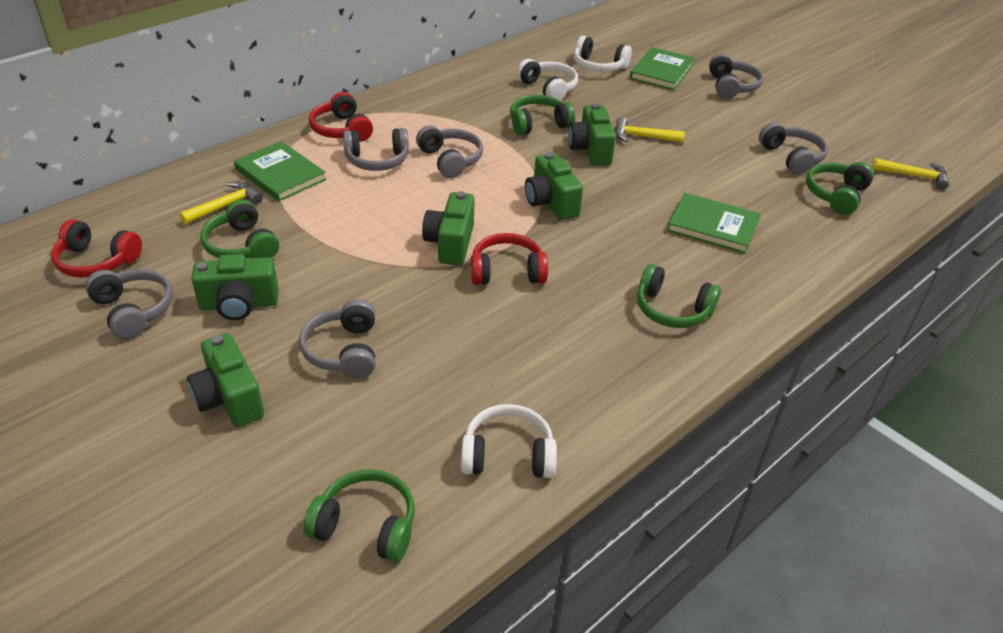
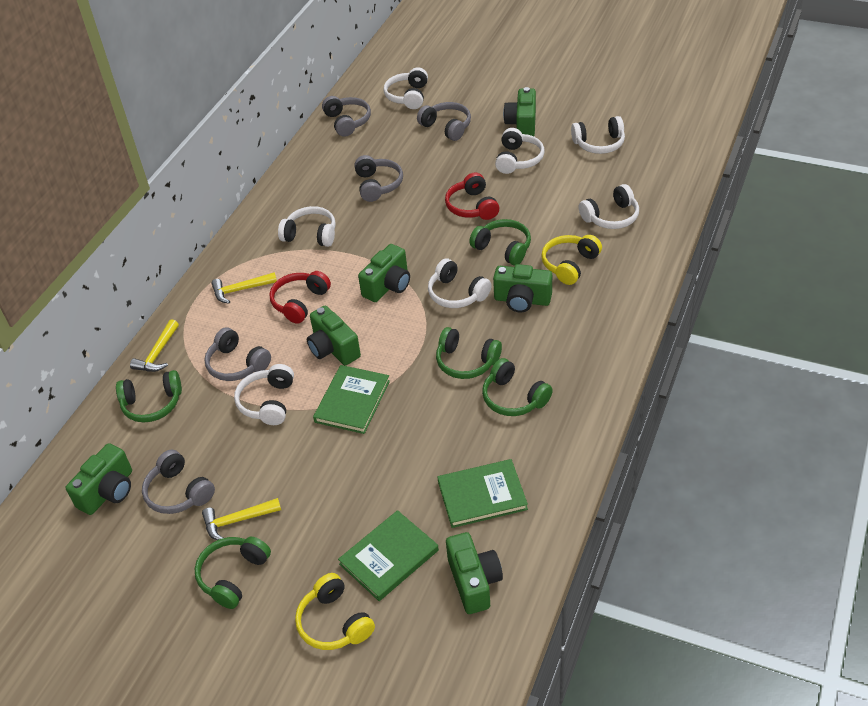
green camera: 5 -> 6
grey headphones: 6 -> 5
red headphones: 3 -> 2
white headphones: 3 -> 7
yellow headphones: 0 -> 2

